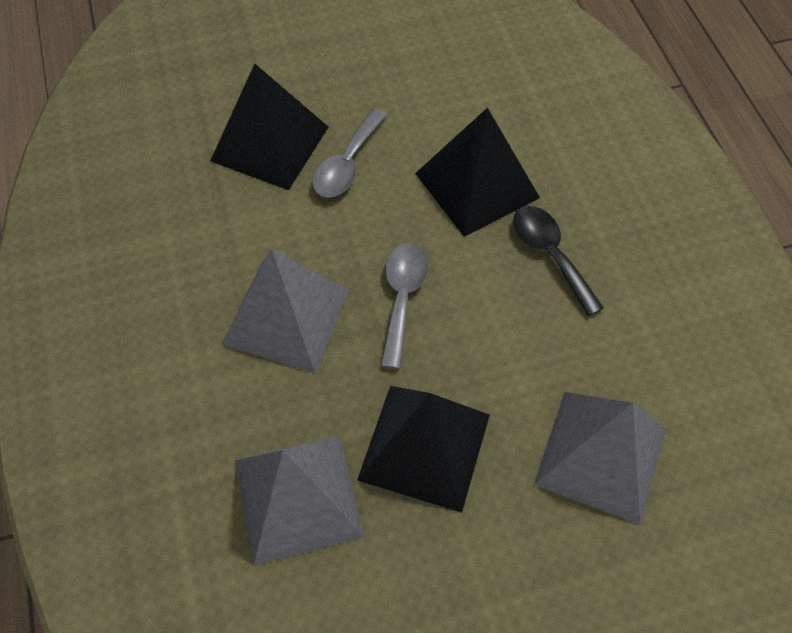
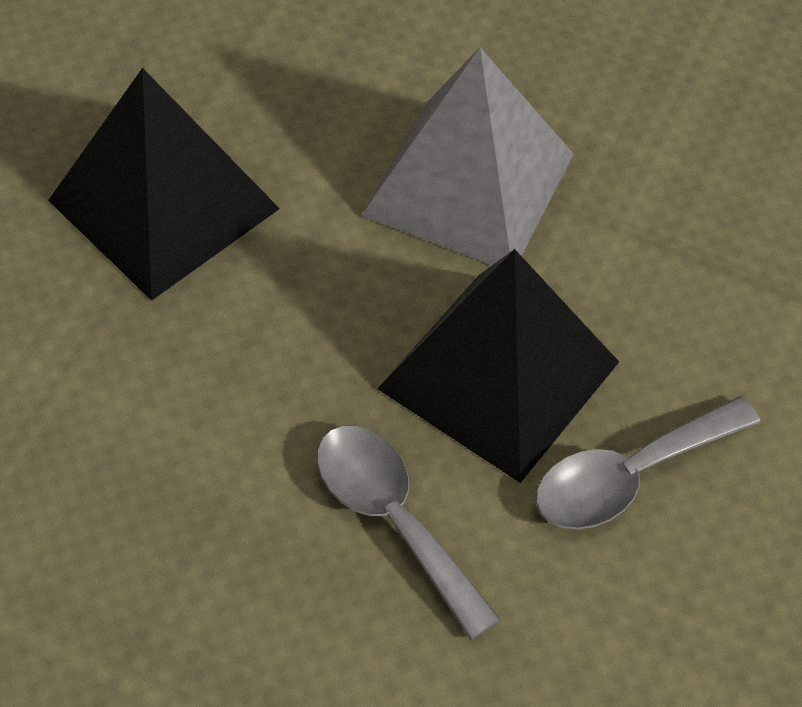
black pyramid: 3 -> 2
black spoon: 1 -> 0
grey pyramid: 3 -> 1

